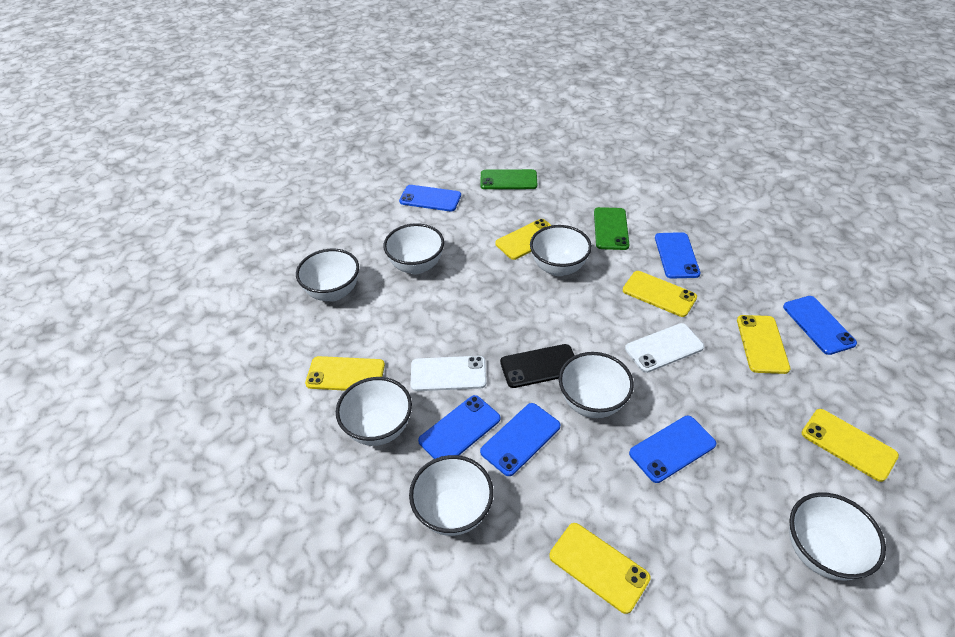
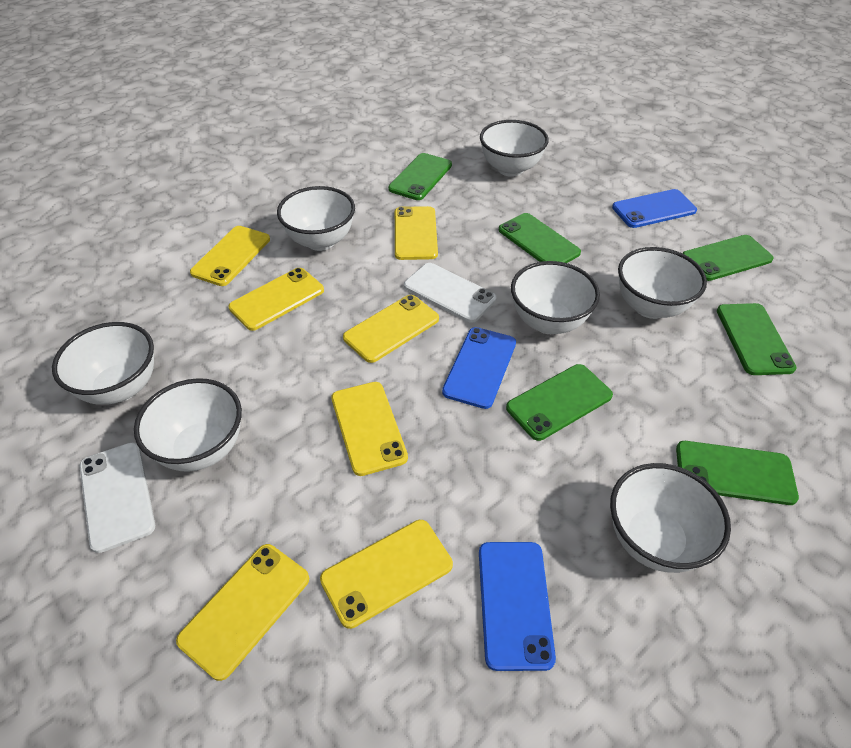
black phone: 1 -> 0
blue phone: 6 -> 3
green phone: 2 -> 6
yellow phone: 6 -> 7

